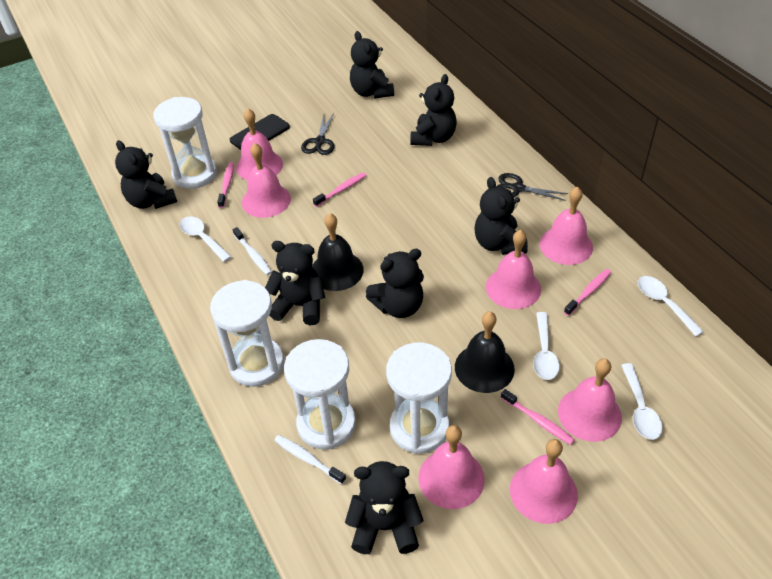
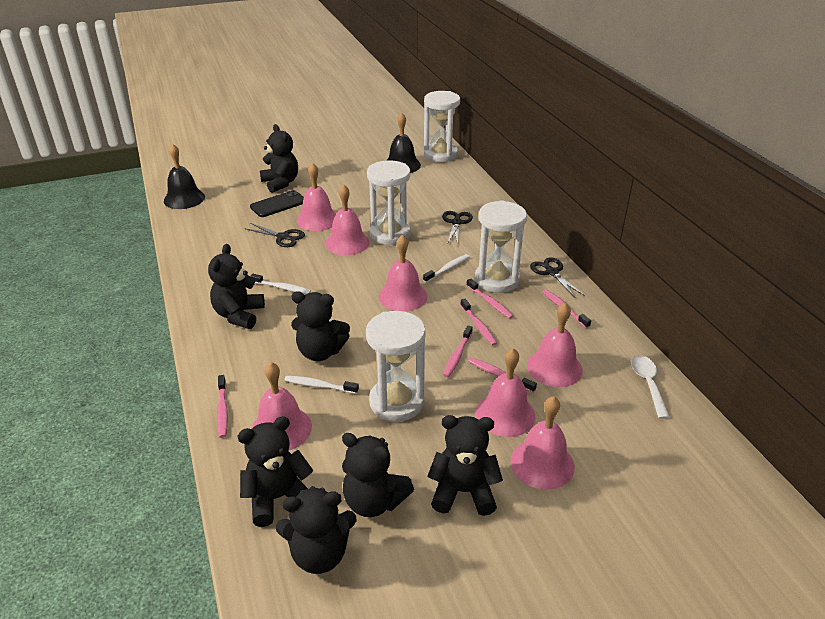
black scissors: 2 -> 3
pink toothbrush: 4 -> 6
white spoon: 4 -> 1
white toothbrush: 2 -> 3

